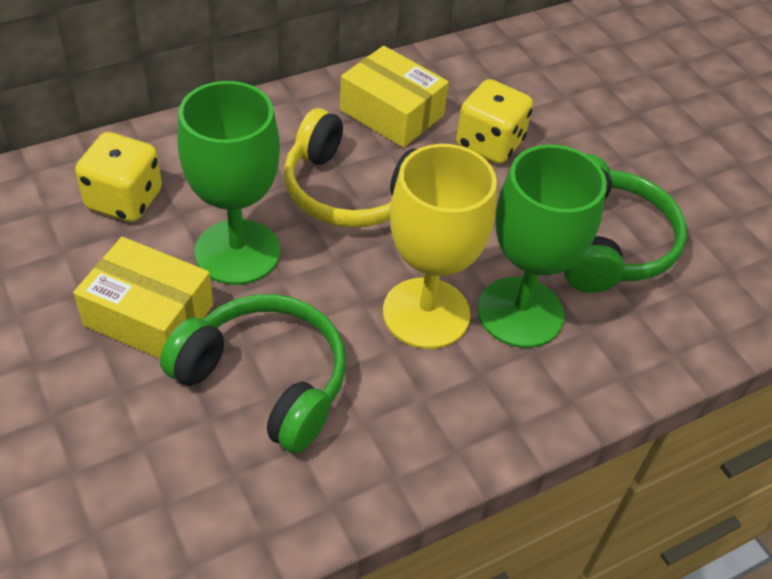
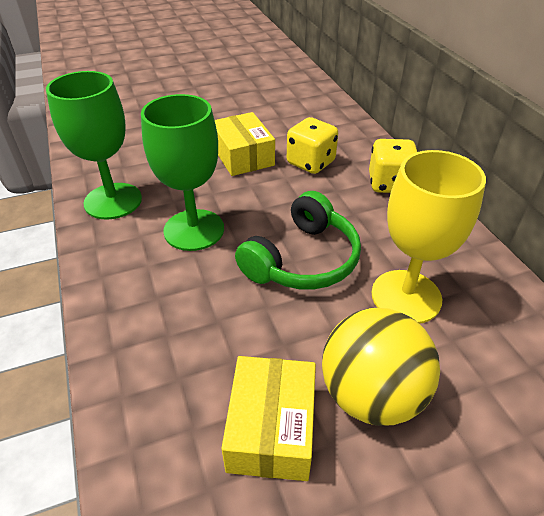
green headphones: 2 -> 1
yellow ball: 0 -> 1
yellow headphones: 1 -> 0

